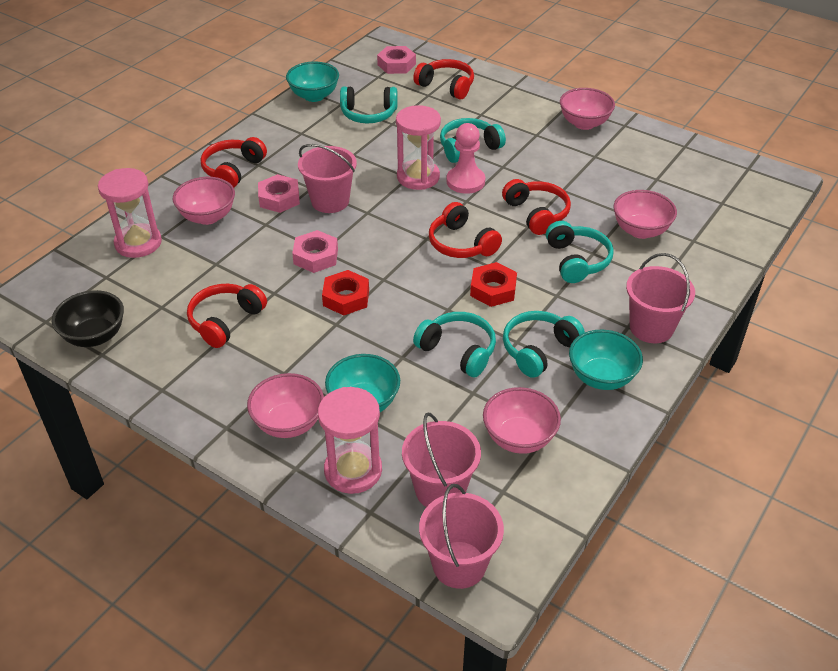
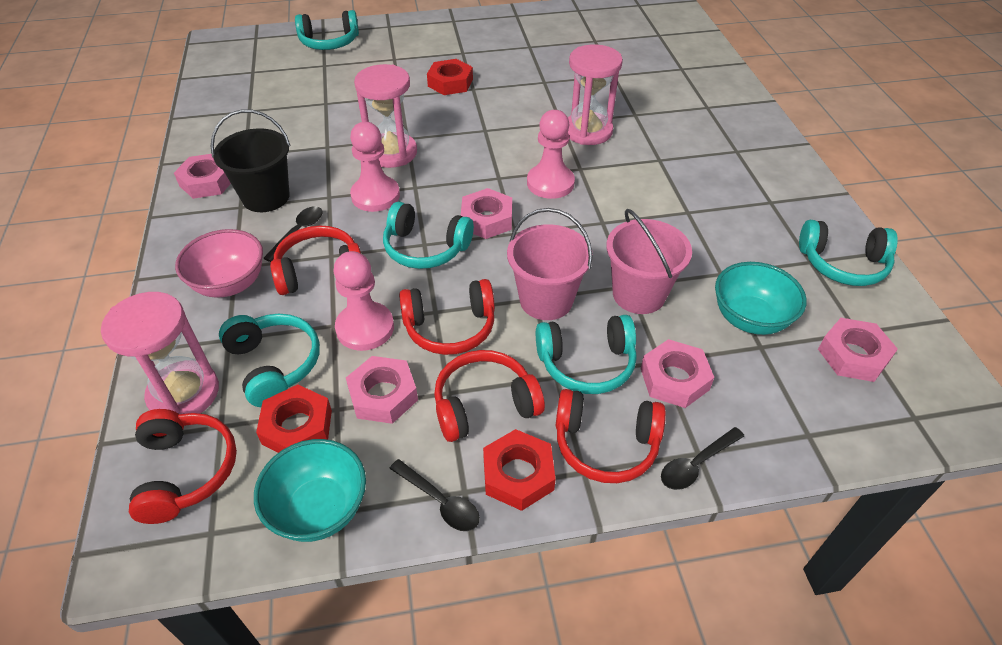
black bowl: 1 -> 0
black bucket: 0 -> 1
black spoon: 0 -> 3
pink bowl: 5 -> 1
pink bucket: 4 -> 2
pink nut: 3 -> 5
pink pawn: 1 -> 3
red nut: 2 -> 3
turquoise bowl: 3 -> 2

